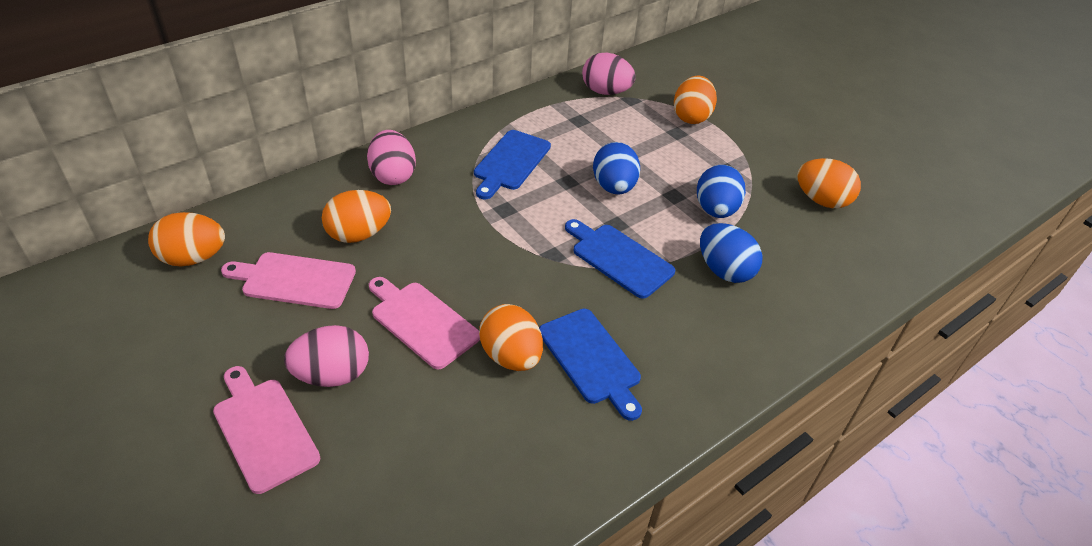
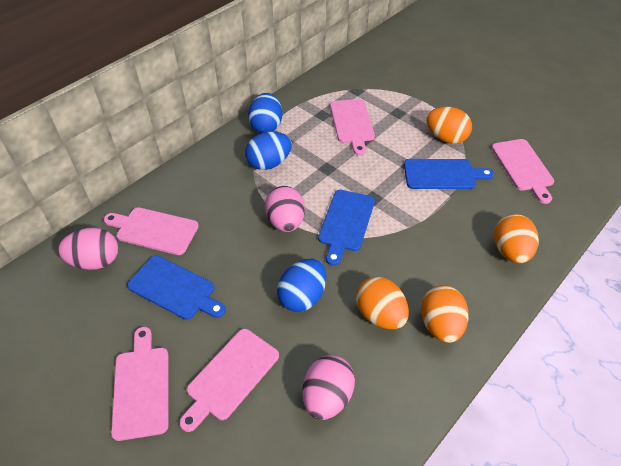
orange egg: 5 -> 4
pink cutting board: 3 -> 5

